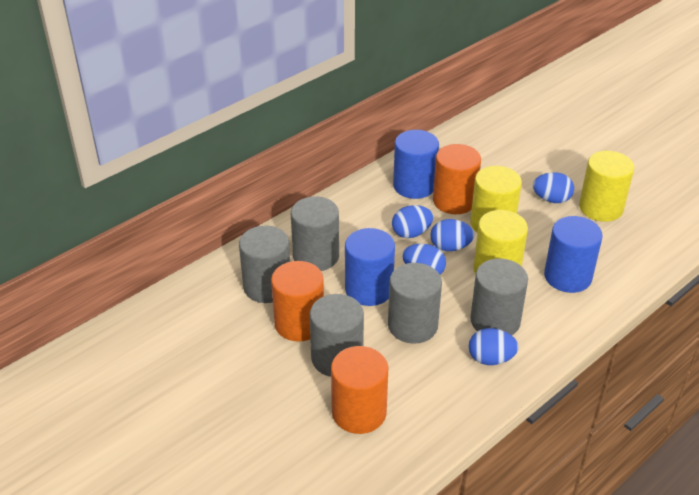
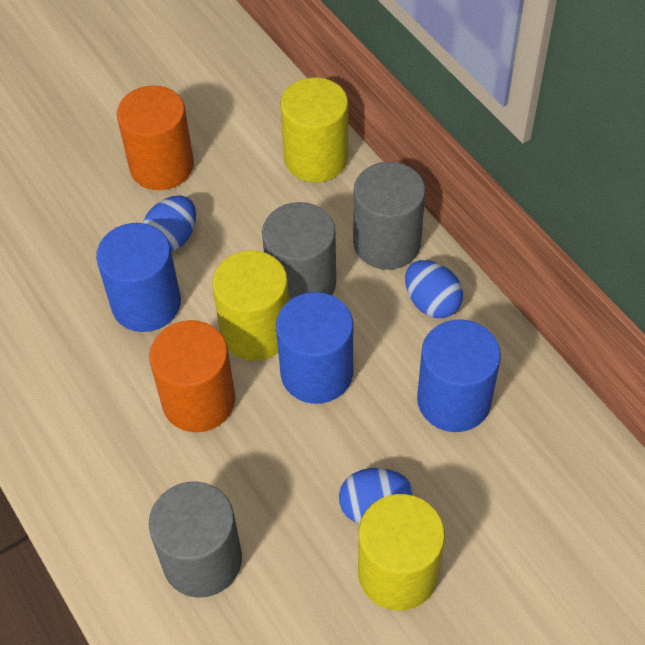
blue egg: 5 -> 3
grey cylinder: 5 -> 3
orange cylinder: 3 -> 2

